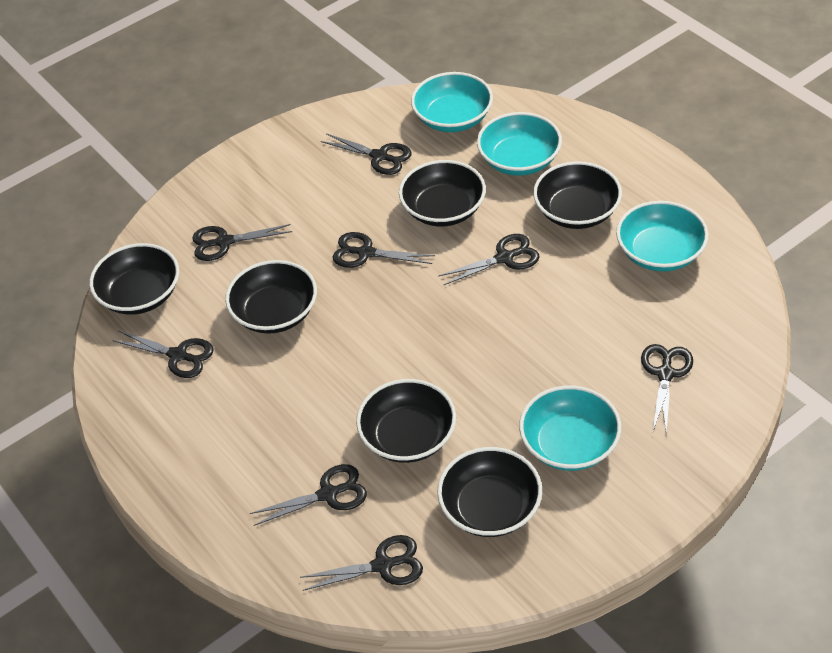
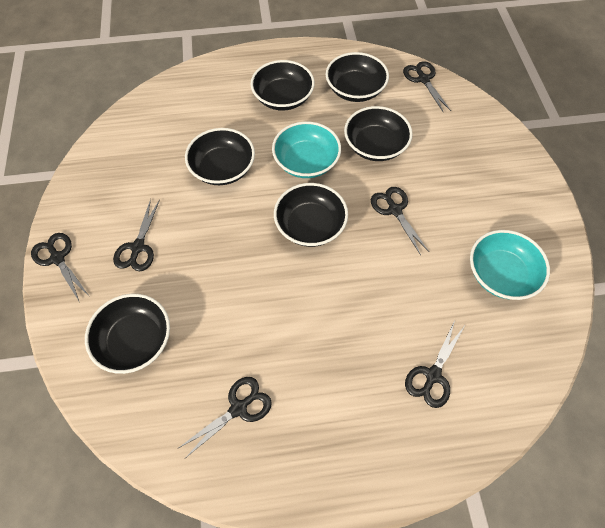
black scissors: 8 -> 6
turquoise bowl: 4 -> 2

